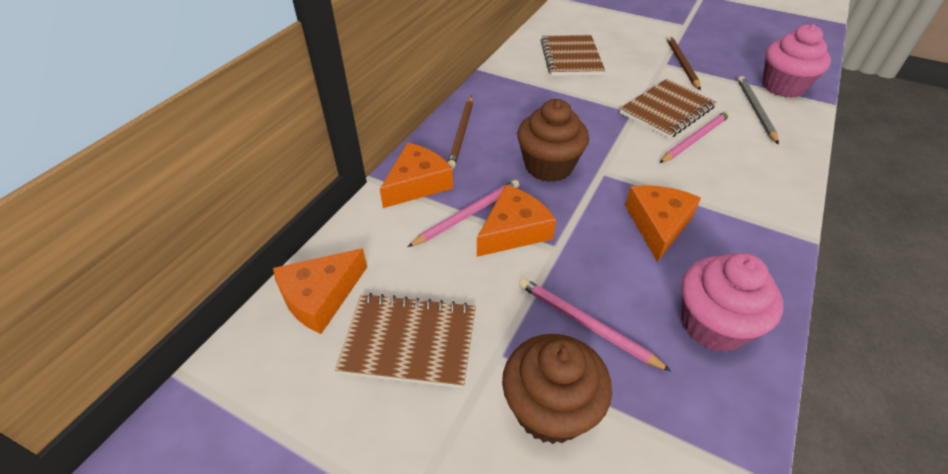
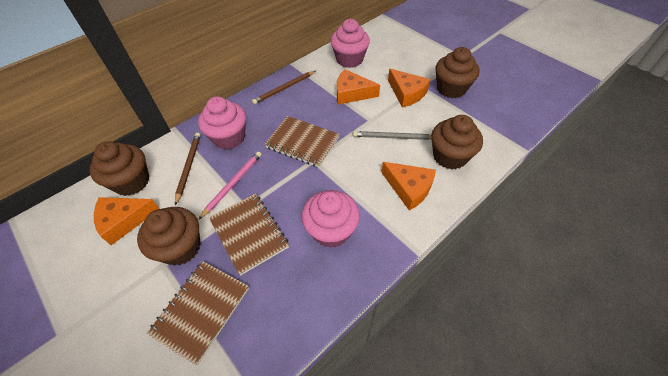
brown cupcake: 2 -> 4
pink cupcake: 2 -> 3
pink pencil: 3 -> 1

